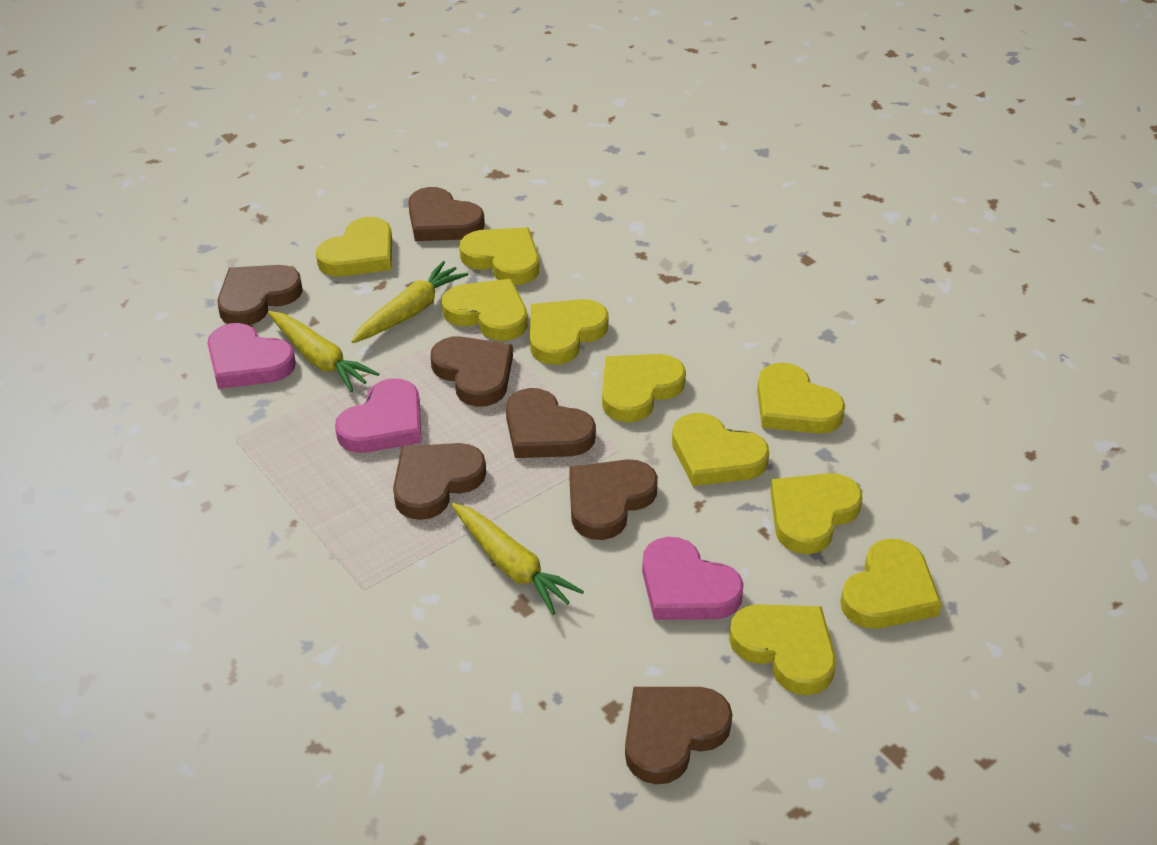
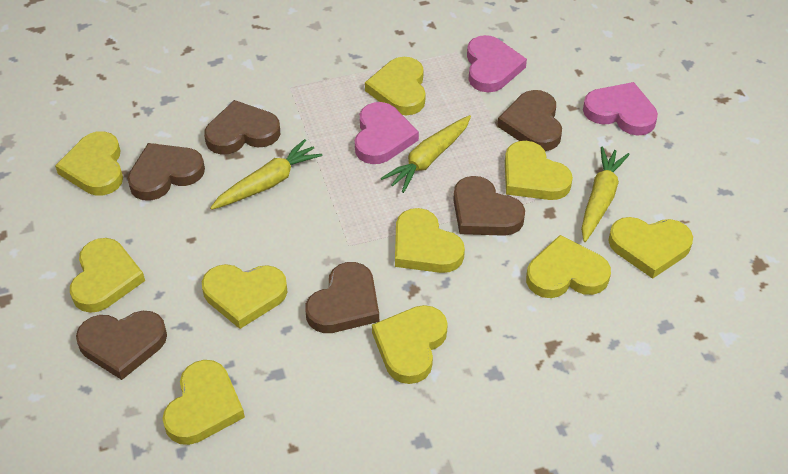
brown heart: 7 -> 6

